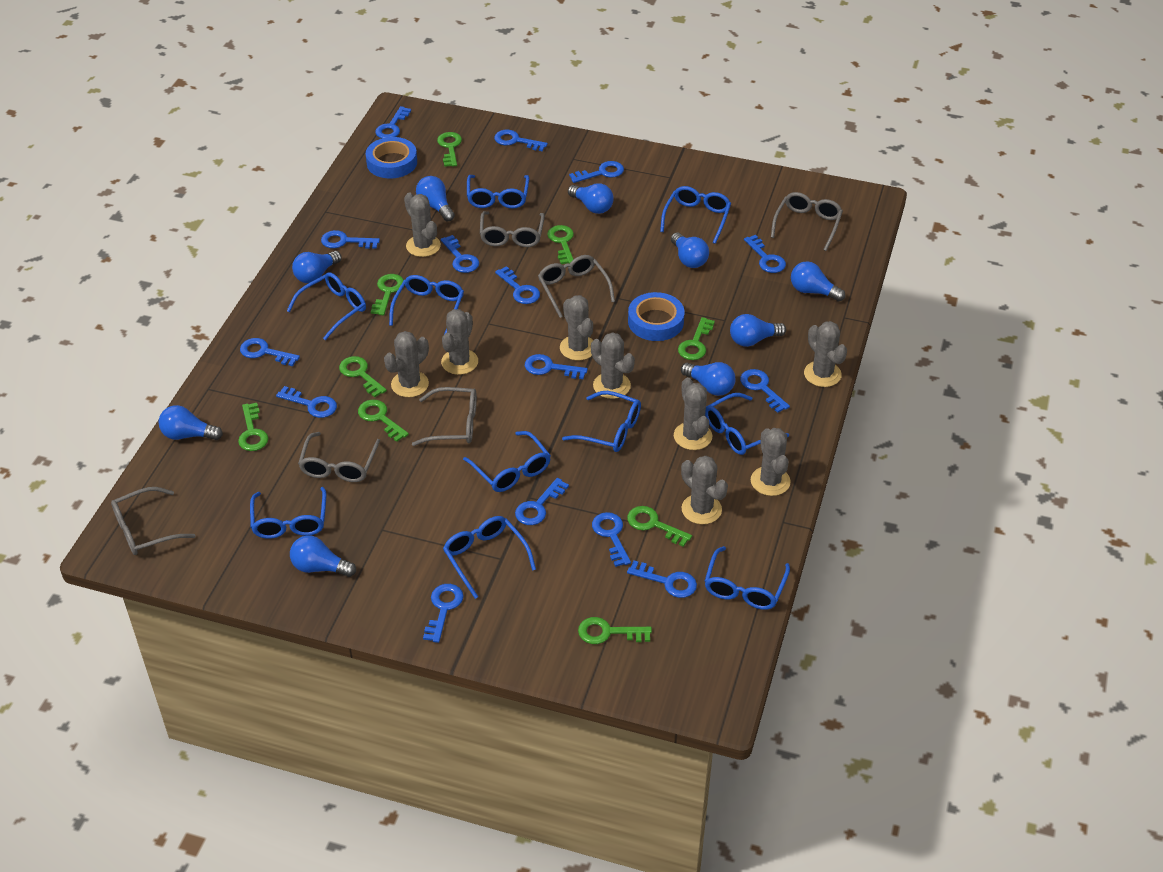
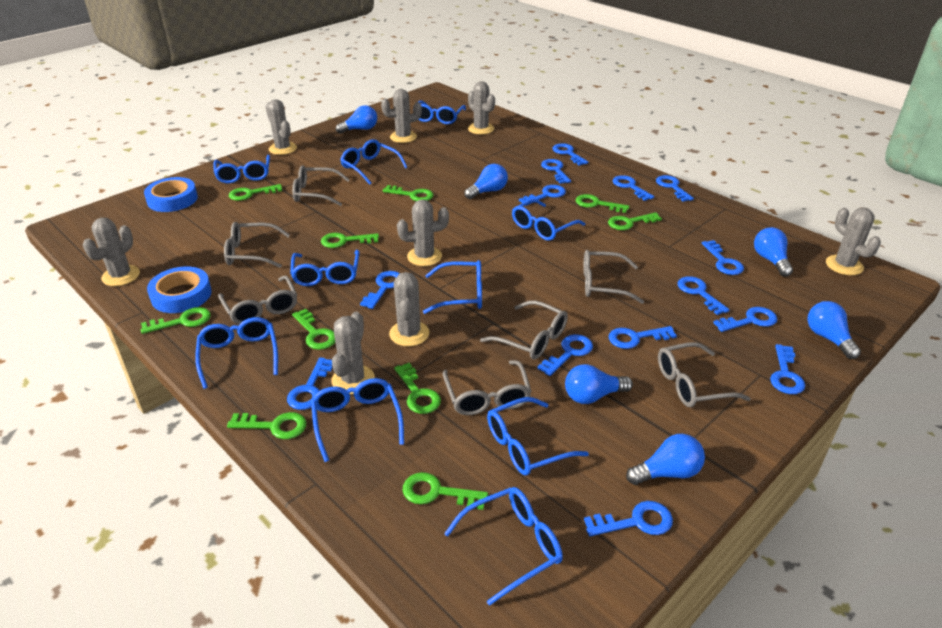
blue key: 15 -> 14
blue light bulb: 9 -> 6
green key: 9 -> 10
grey cactus: 9 -> 8
grey glasses: 6 -> 7

